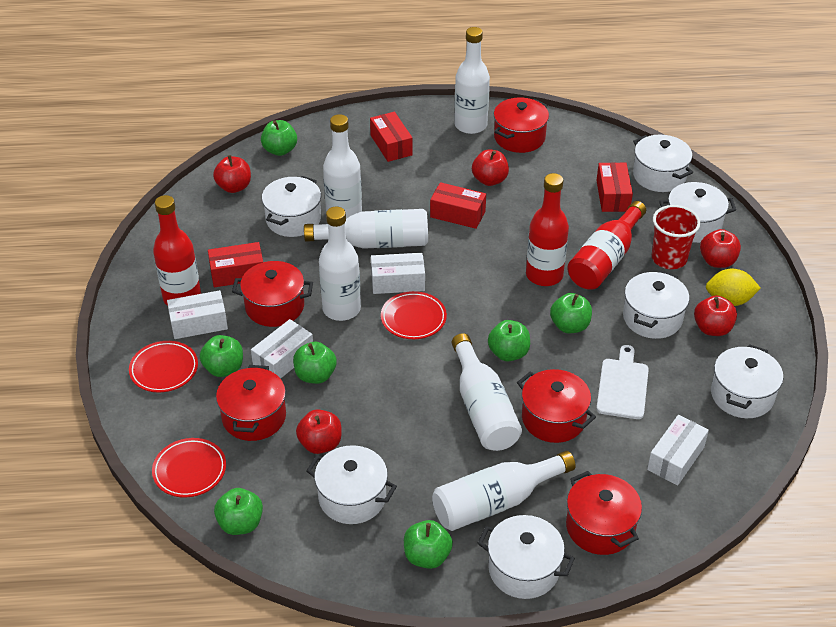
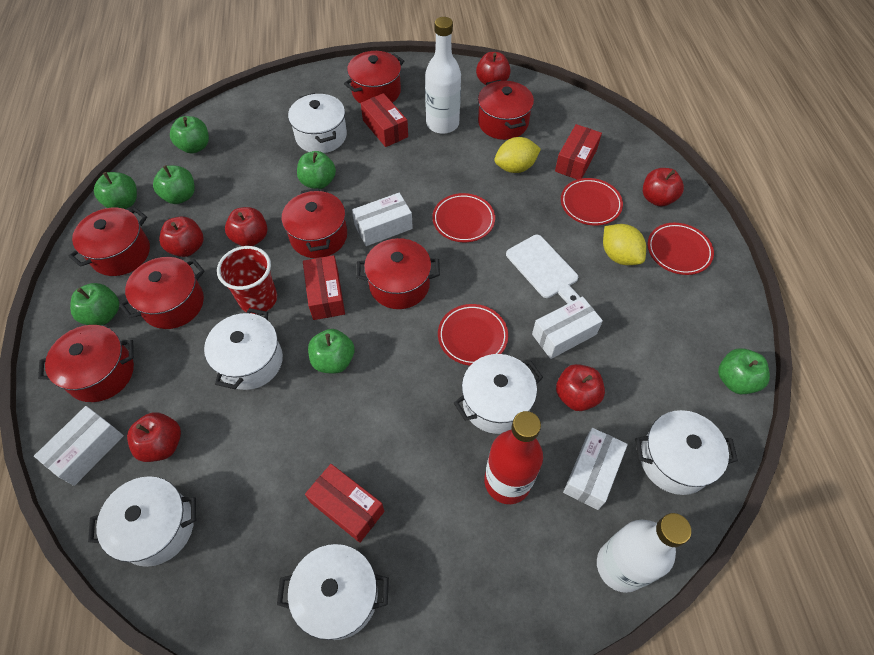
red apple: 5 -> 6
red bottle: 3 -> 1
red plate: 3 -> 4
red pot: 5 -> 7
white bottle: 6 -> 2
white pot: 7 -> 6
yellow lemon: 1 -> 2

